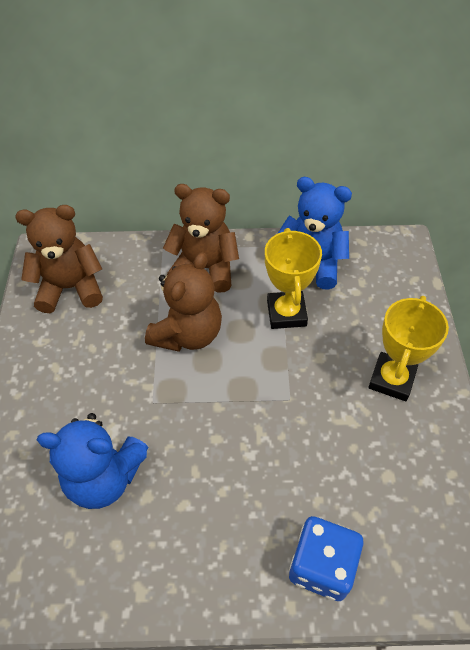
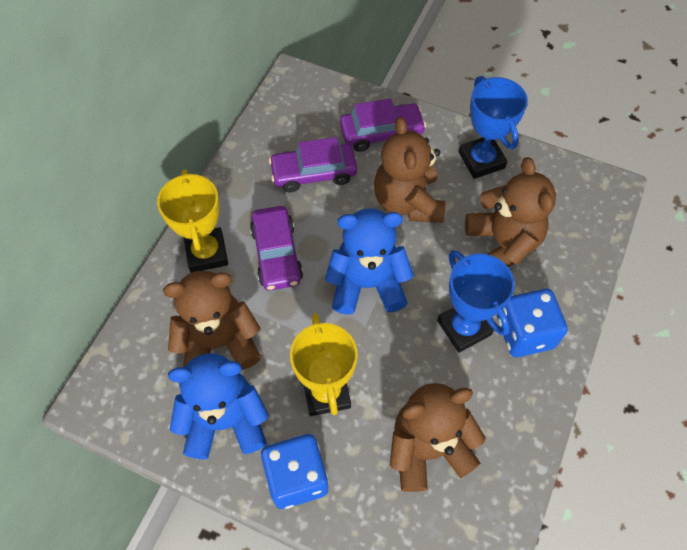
blue dice: 1 -> 2
blue trophy: 0 -> 2
brown teddy bear: 3 -> 4
purple car: 0 -> 3

